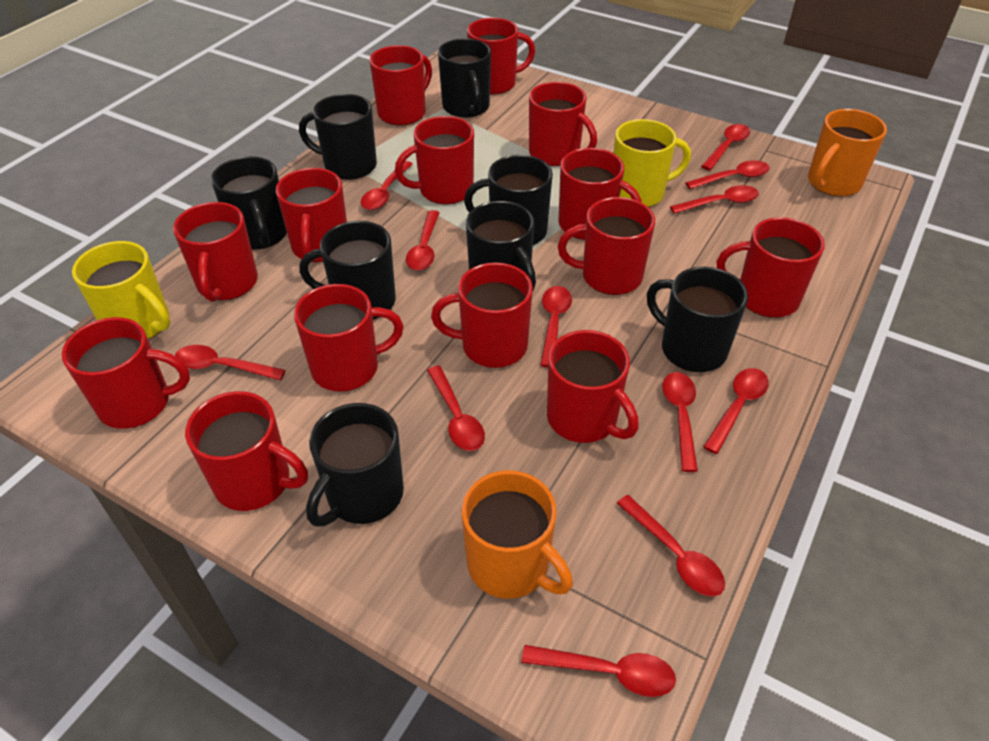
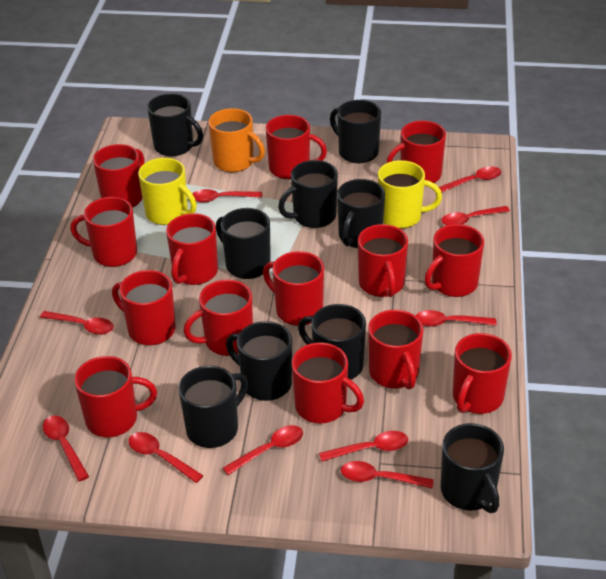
black mug: 8 -> 9
orange mug: 2 -> 1
red spoon: 12 -> 10

